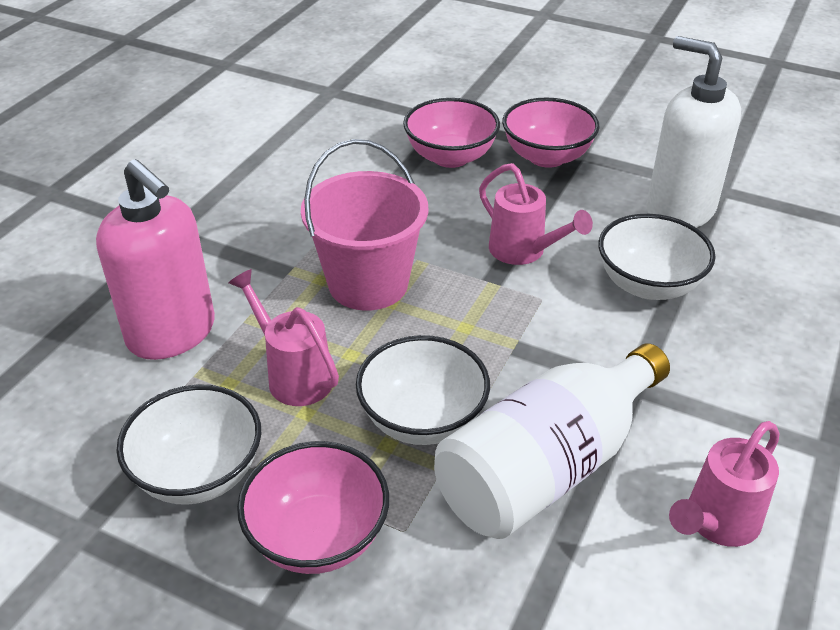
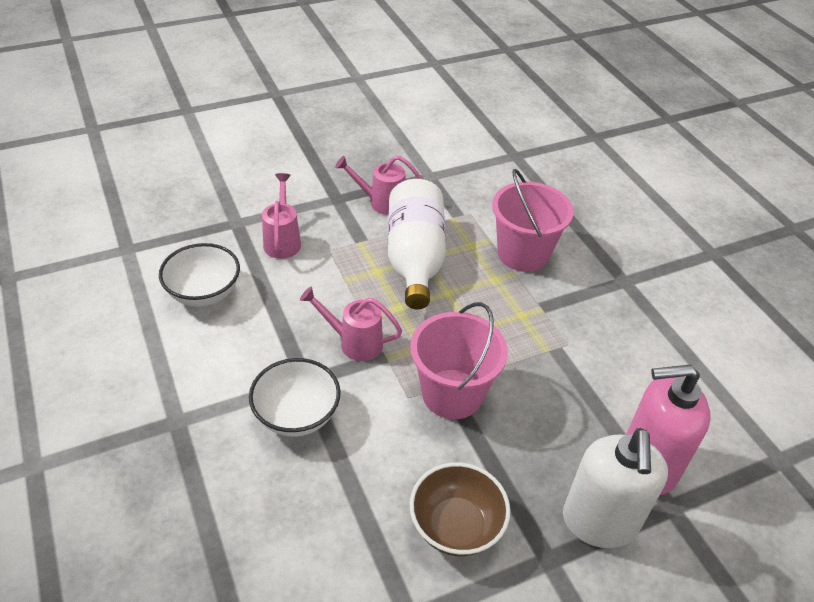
brown bowl: 0 -> 1
pink bowl: 3 -> 0
pink bucket: 1 -> 2
white bowl: 3 -> 2

